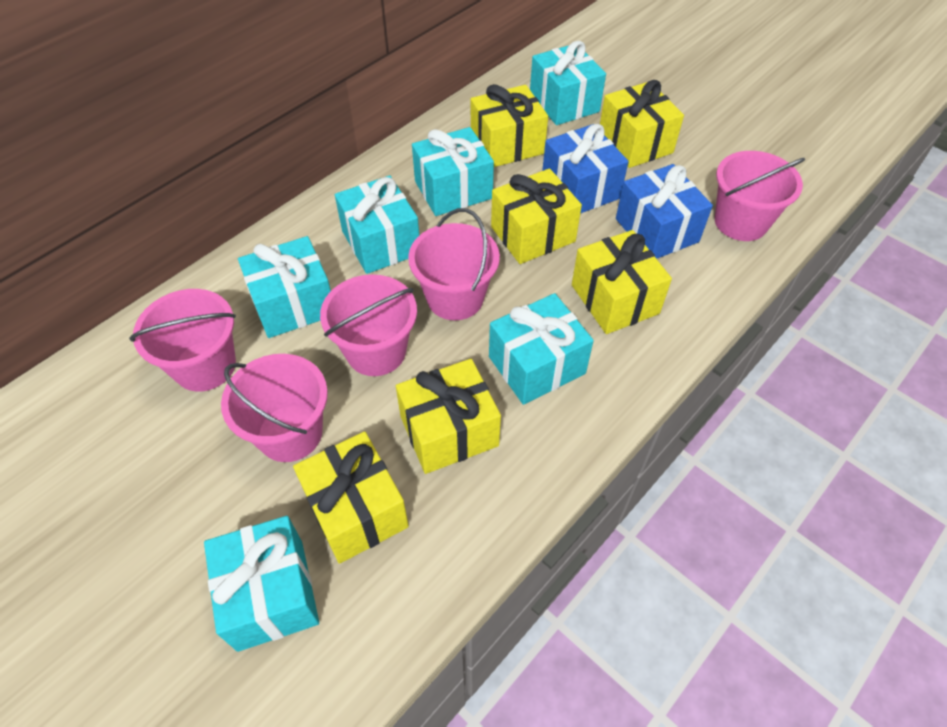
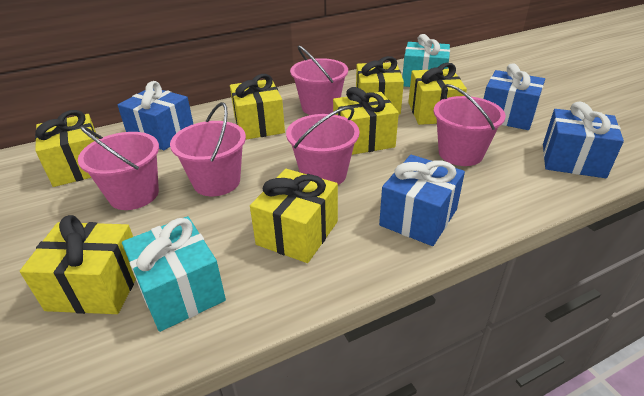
blue gift: 2 -> 4
turquoise gift: 6 -> 2
yellow gift: 6 -> 7

